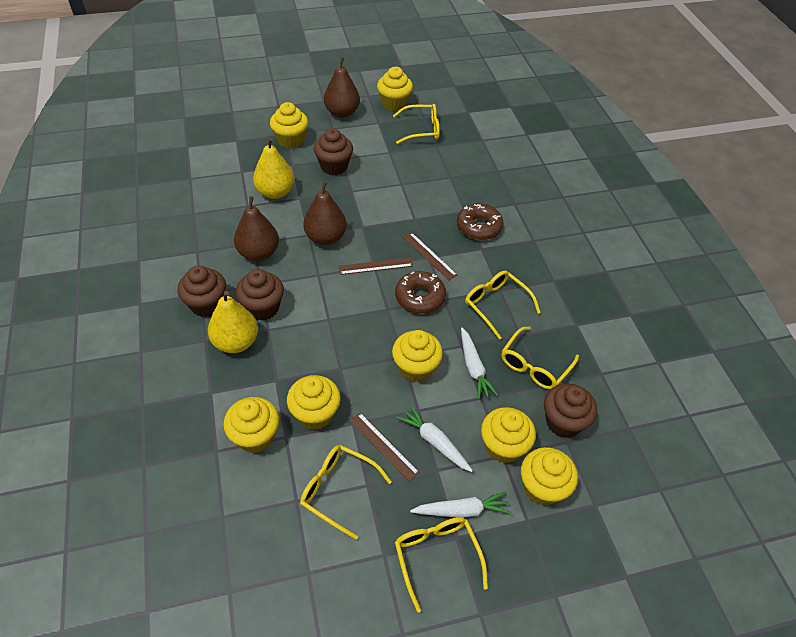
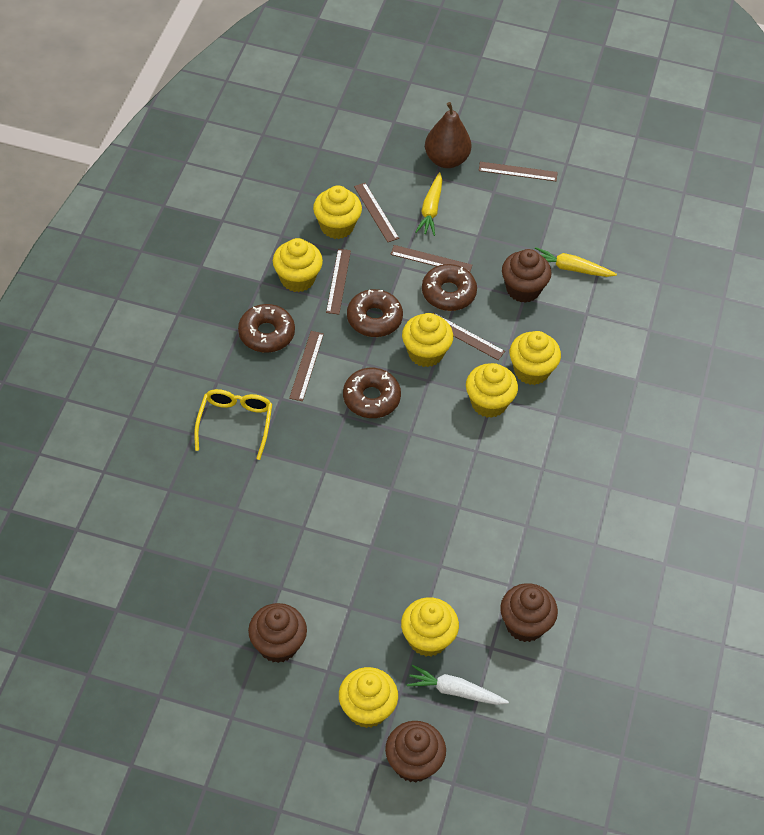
brown donut: 2 -> 4
brown pear: 3 -> 1
brown ruler: 3 -> 6
white carrot: 3 -> 1
yellow carrot: 0 -> 2
yellow glasses: 5 -> 1
yellow pear: 2 -> 0

